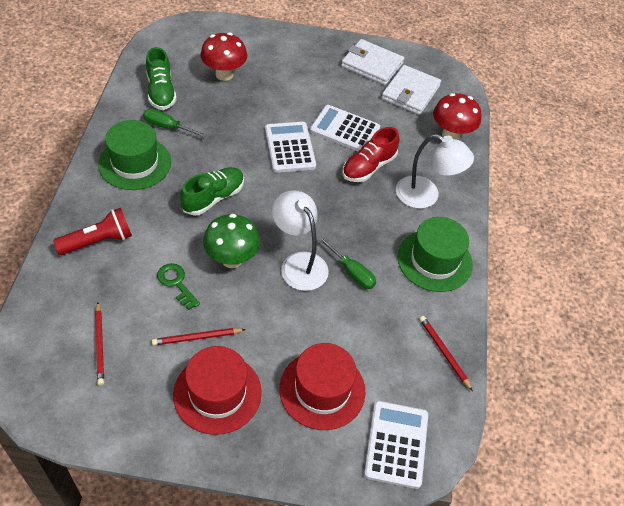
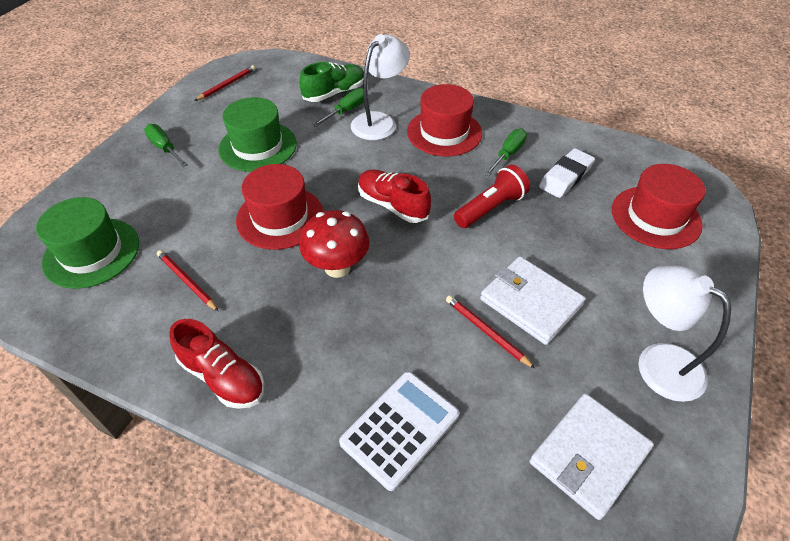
green key: 1 -> 0
green mushroom: 1 -> 0
green screwdriver: 2 -> 3
green shoe: 2 -> 1
red hat: 2 -> 3
red mushroom: 2 -> 1
red shoe: 1 -> 2
white calculator: 3 -> 1
white eraser: 0 -> 1

